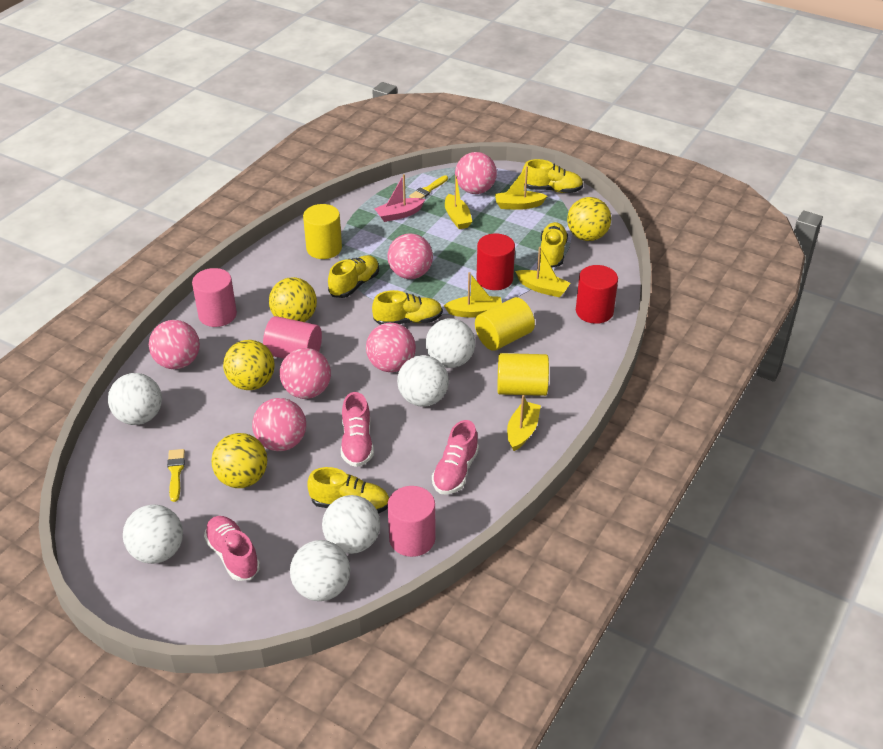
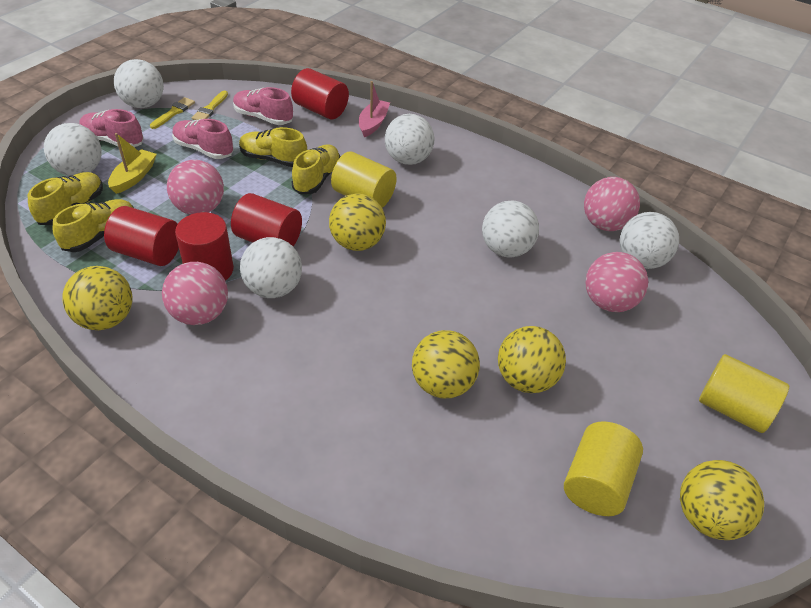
pink ball: 6 -> 4
pink cylinder: 3 -> 0
red cylinder: 2 -> 4
yellow ball: 4 -> 5
yellow boat: 5 -> 1
yellow shoe: 5 -> 4

